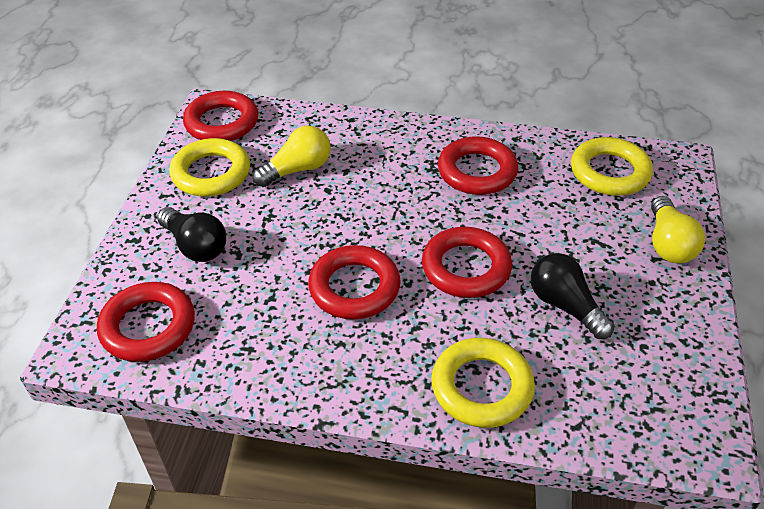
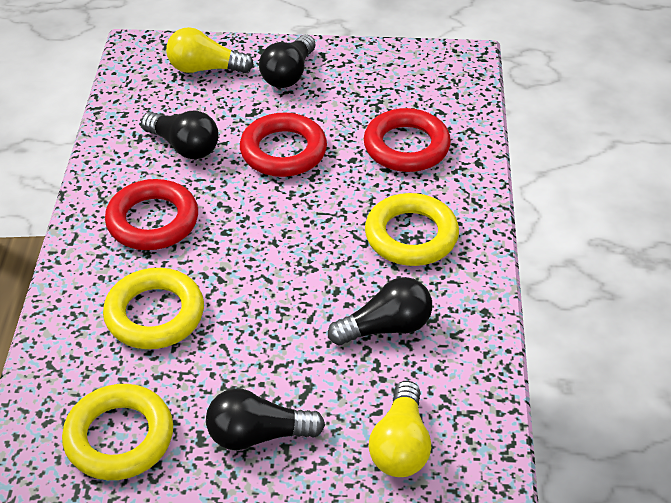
black light bulb: 2 -> 4
red ring: 5 -> 3

